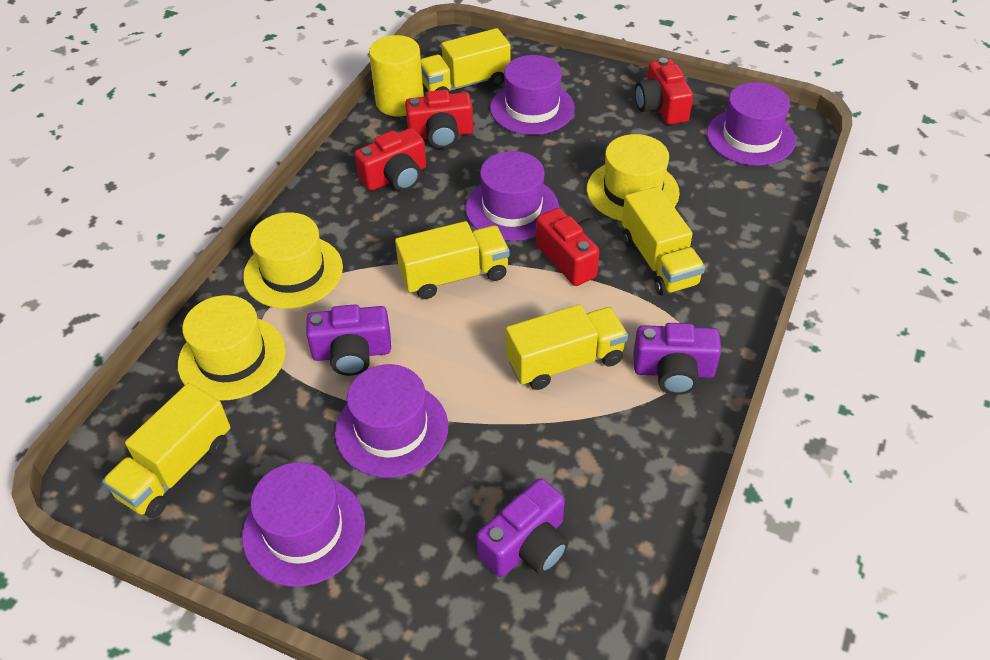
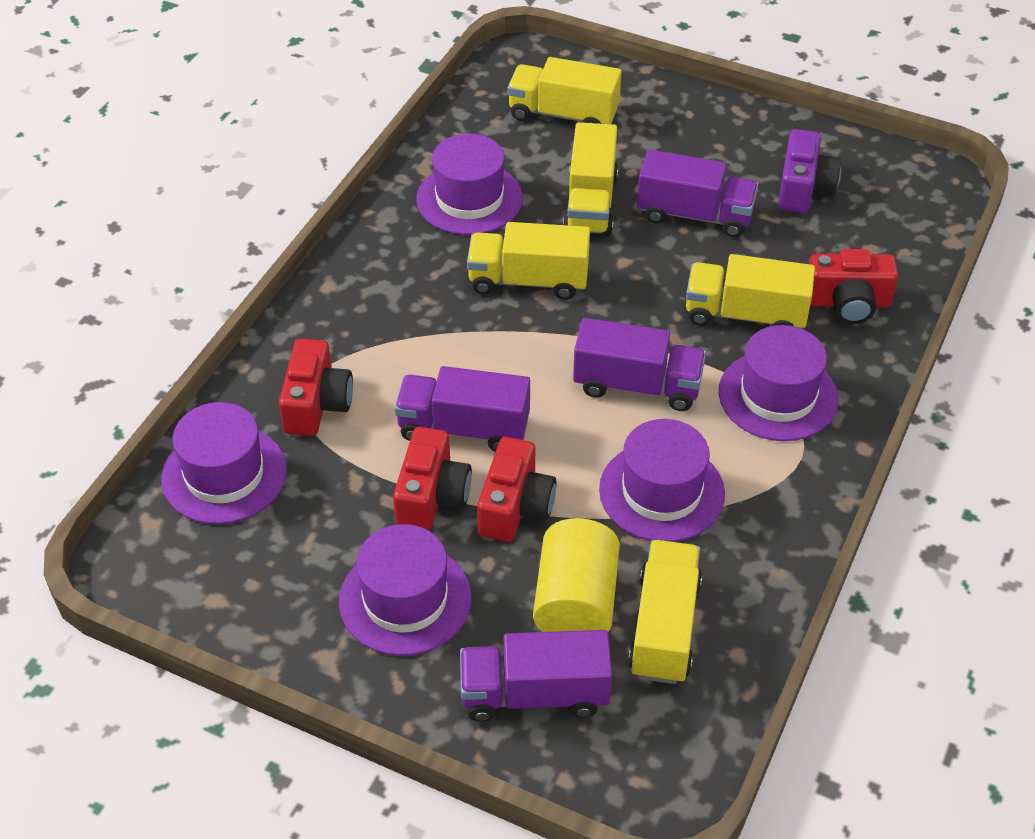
purple camera: 3 -> 1
purple truck: 0 -> 4
yellow hat: 3 -> 0

